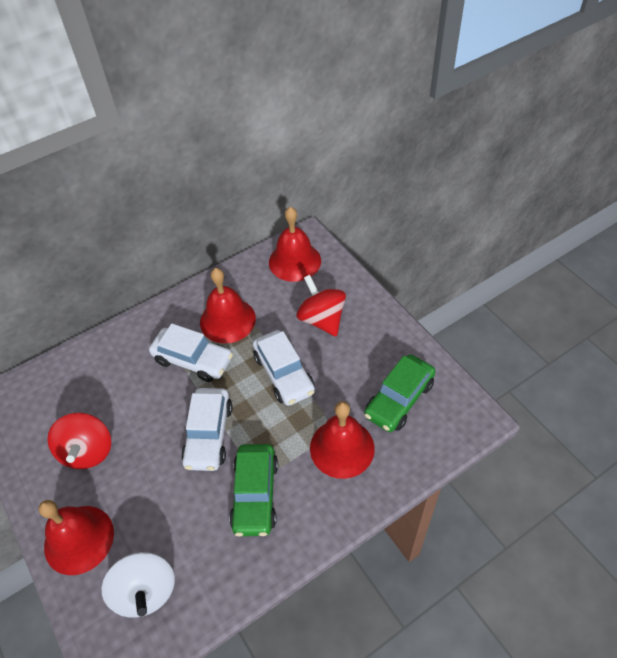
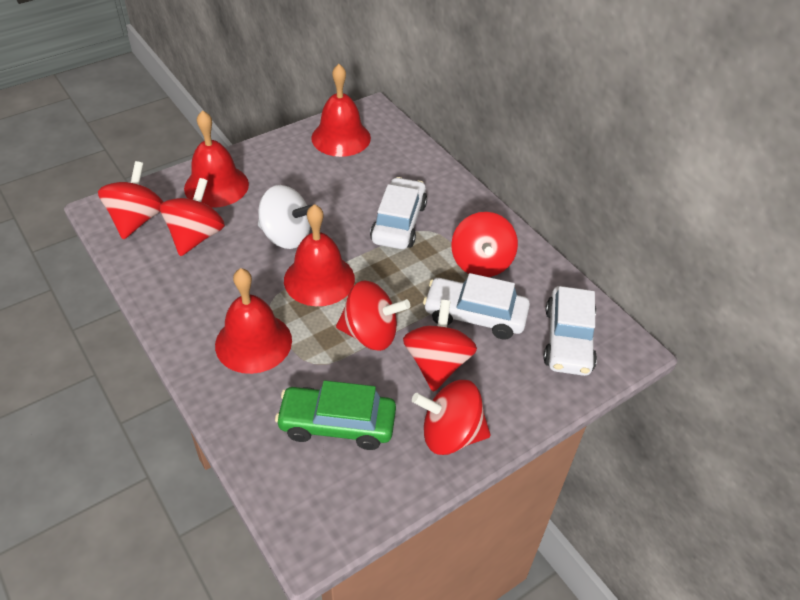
green car: 2 -> 1
red spinning top: 2 -> 6

